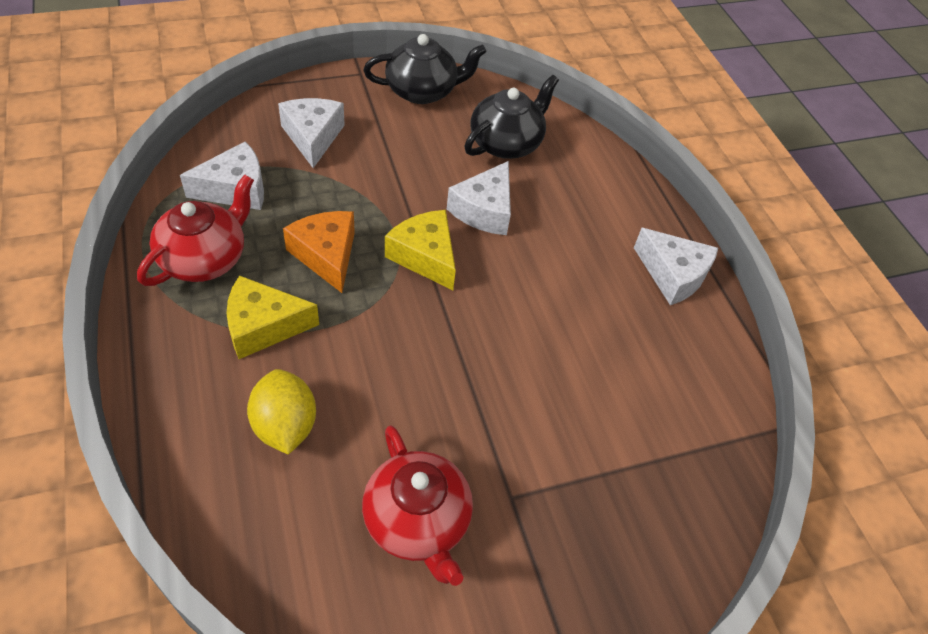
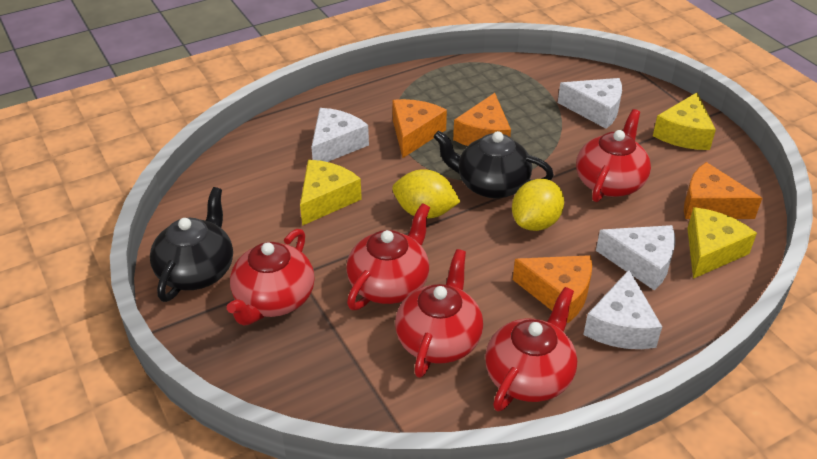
orange cheese: 1 -> 4
red teapot: 2 -> 5
yellow cheese: 2 -> 3
yellow lemon: 1 -> 2

